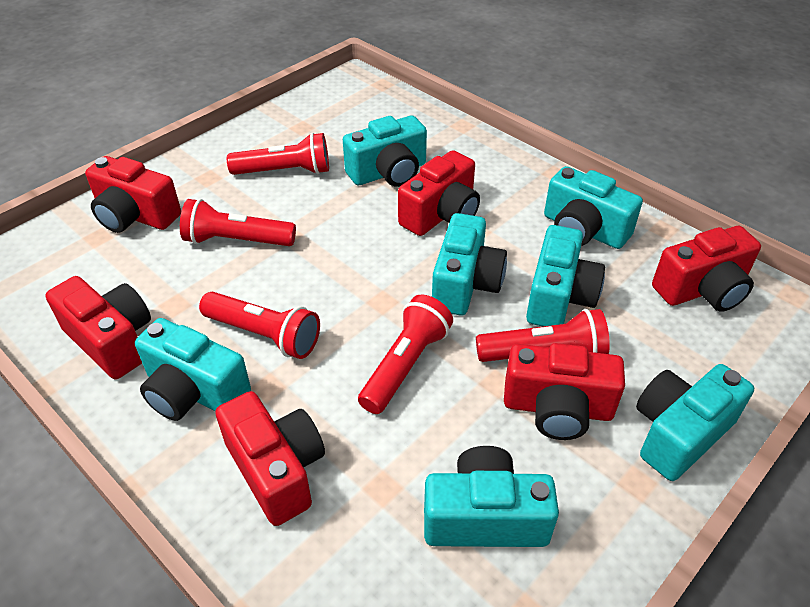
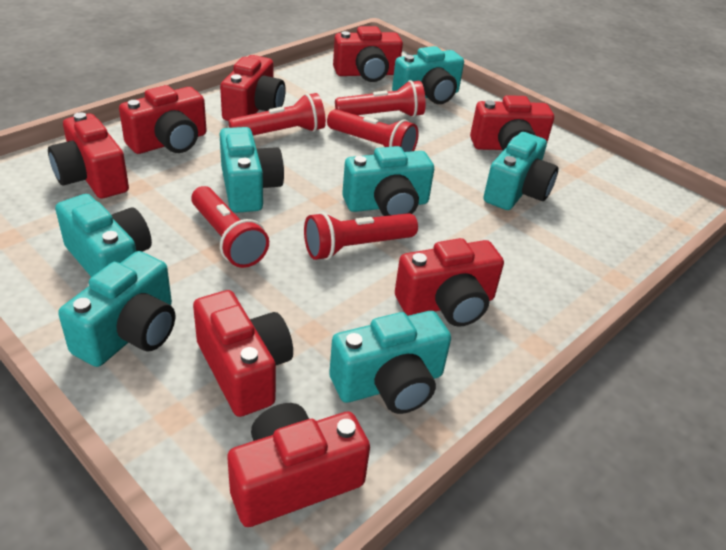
red camera: 6 -> 8

